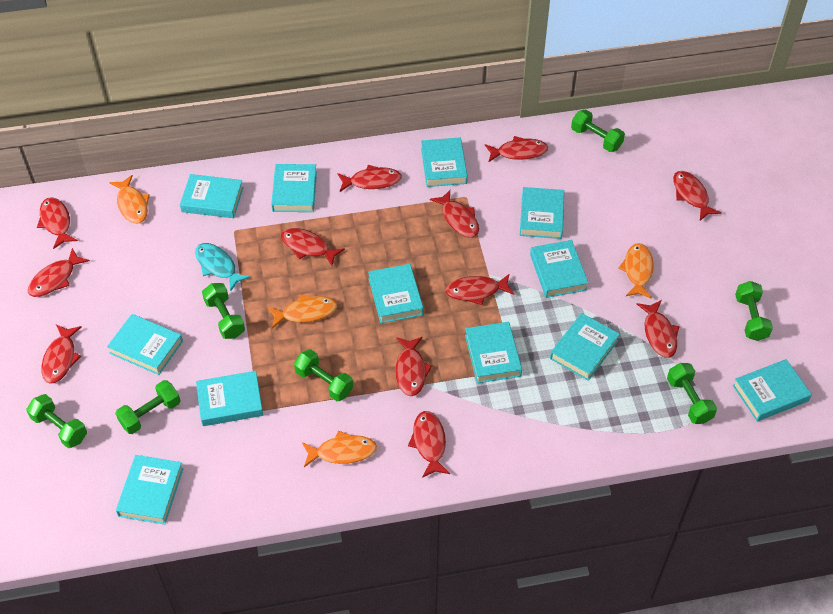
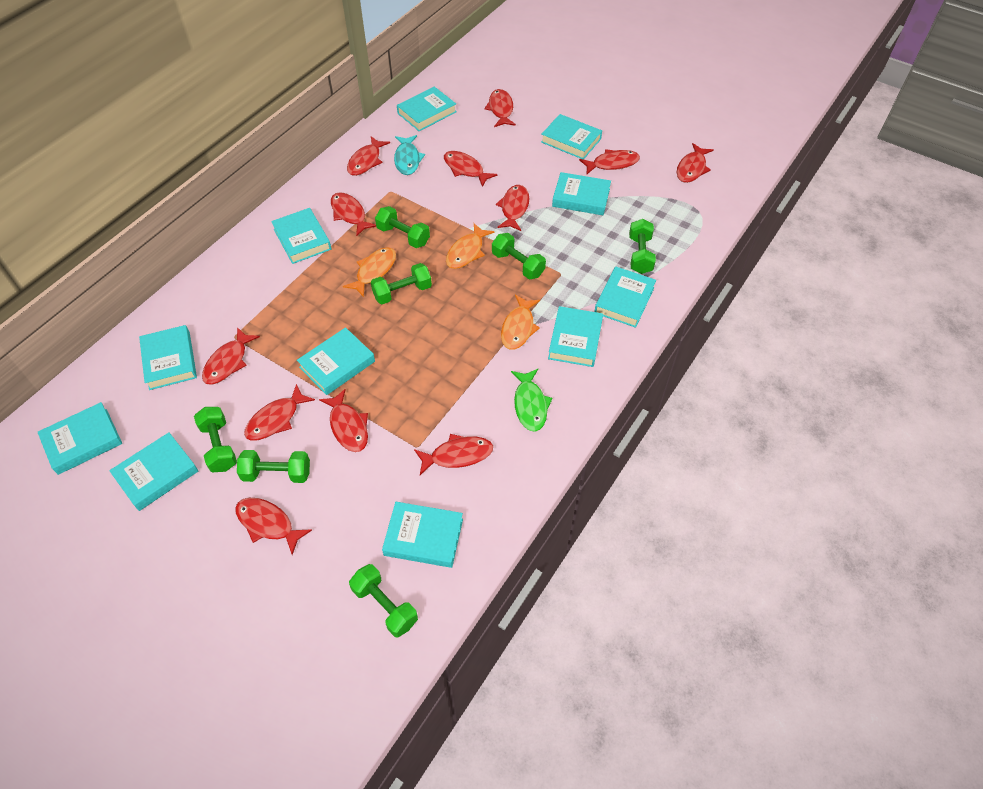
green fish: 0 -> 1
orange fish: 4 -> 3
turquoise book: 12 -> 11

